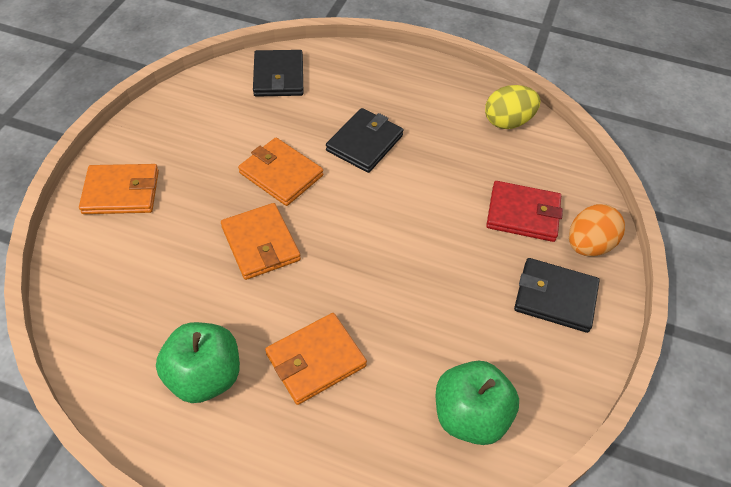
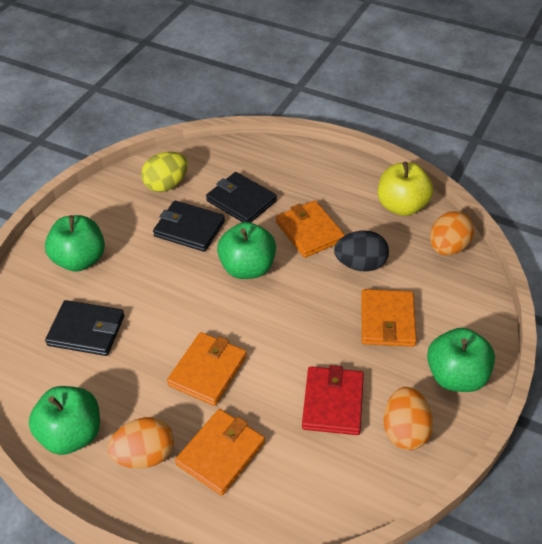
black egg: 0 -> 1
green apple: 2 -> 4
orange egg: 1 -> 3
yellow apple: 0 -> 1

